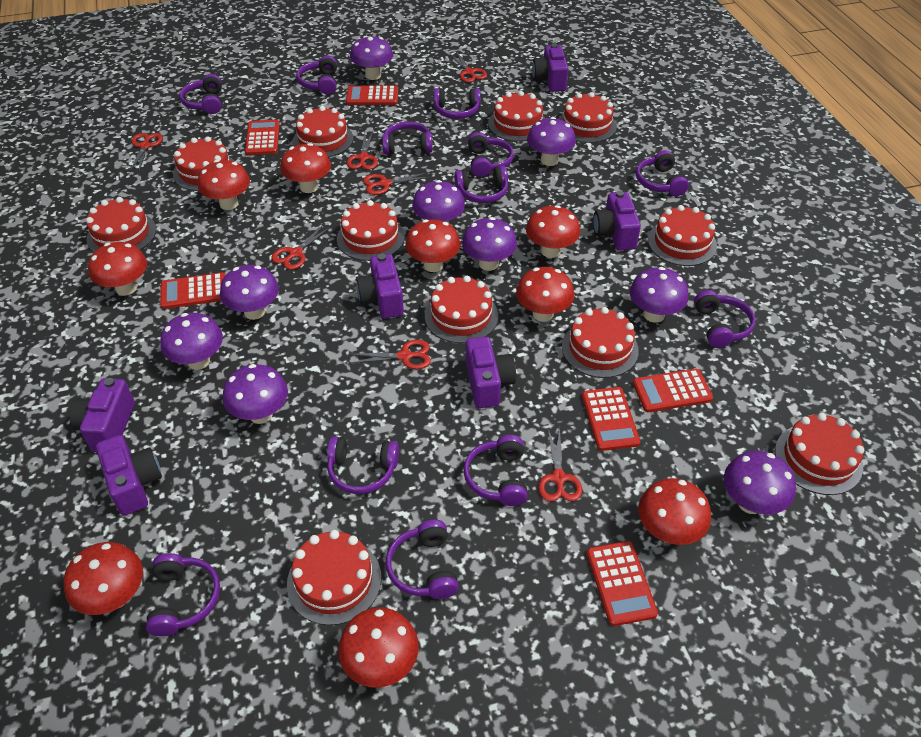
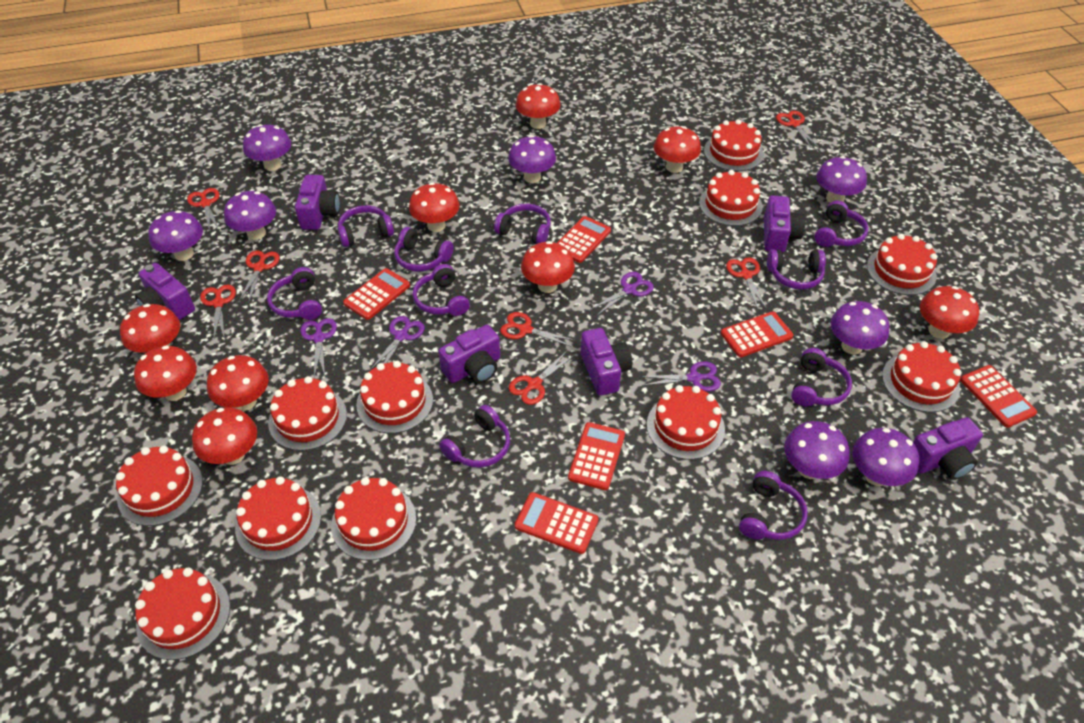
purple headphones: 12 -> 10
purple mushroom: 9 -> 8
purple scissors: 0 -> 4

